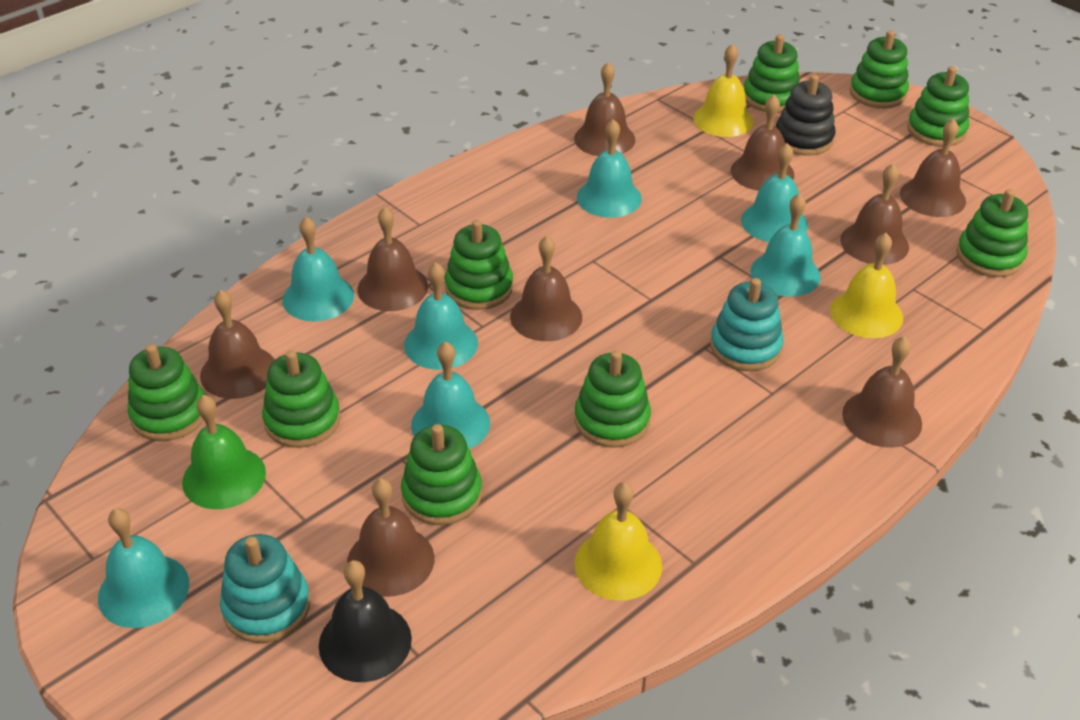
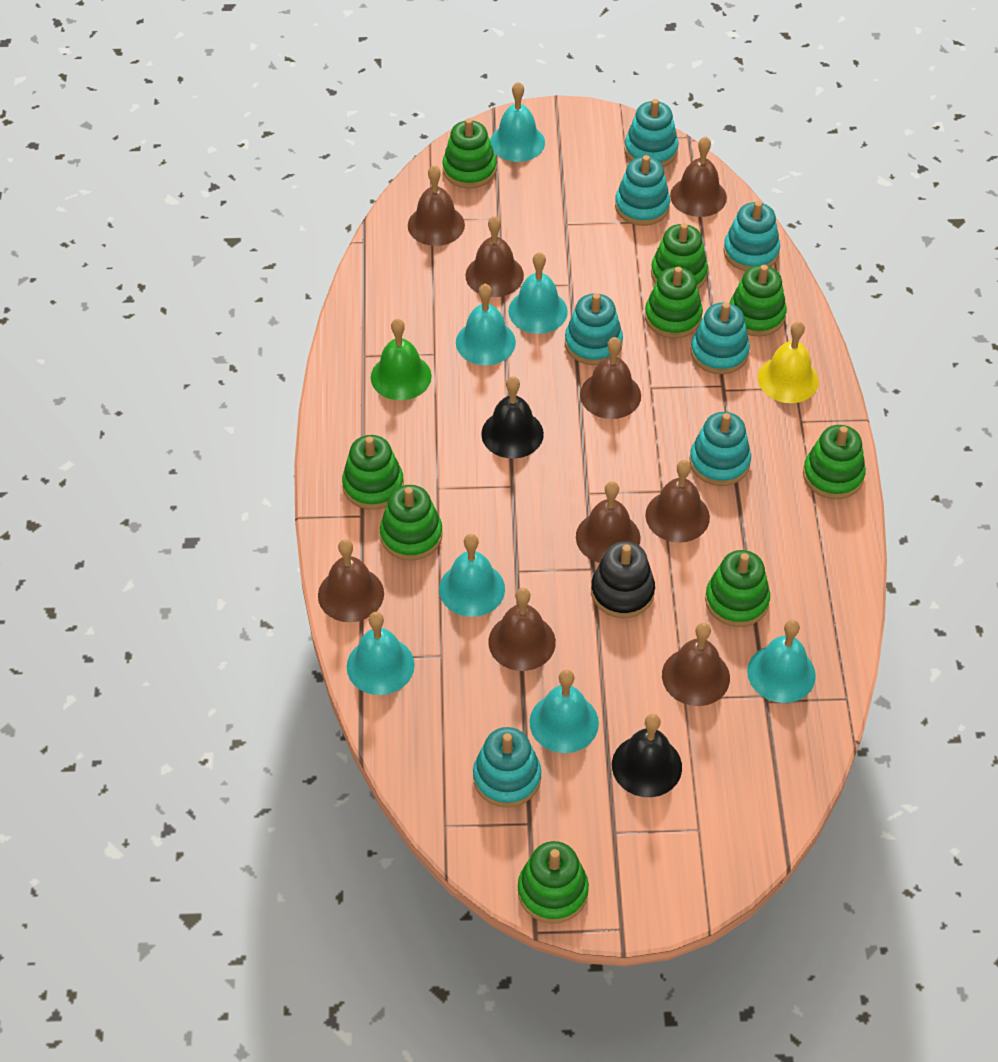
black bell: 1 -> 2
turquoise stacking toy: 2 -> 7
yellow bell: 3 -> 1

